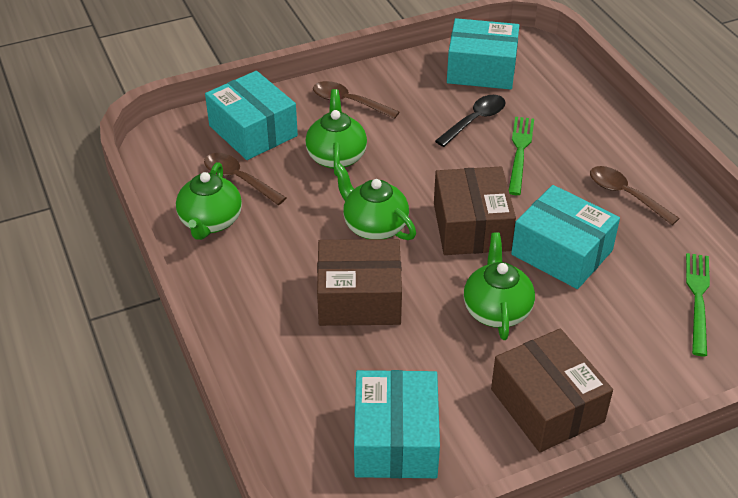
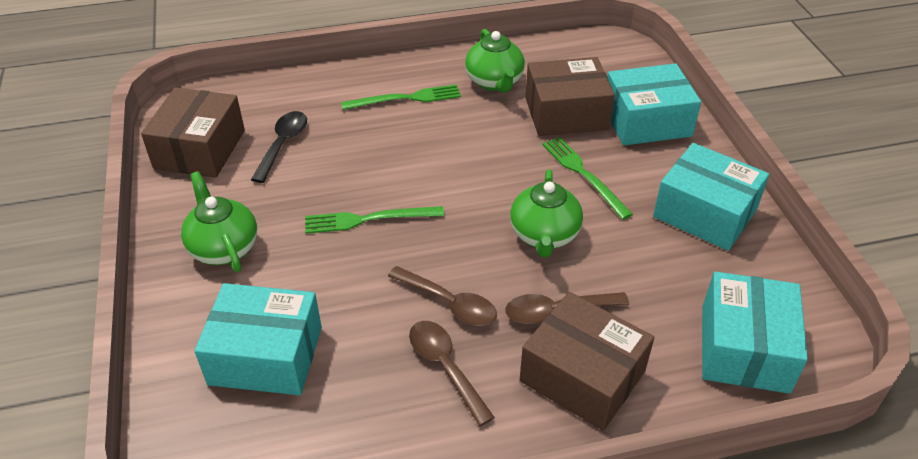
green fork: 2 -> 3
green teapot: 4 -> 3

